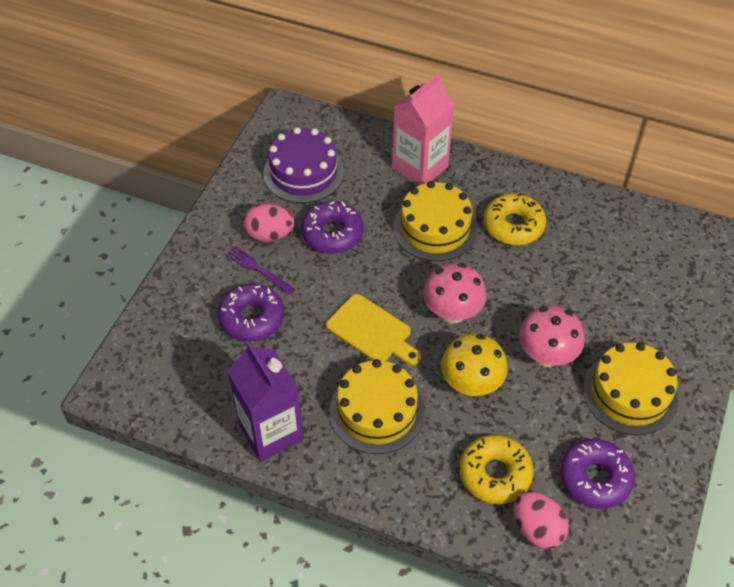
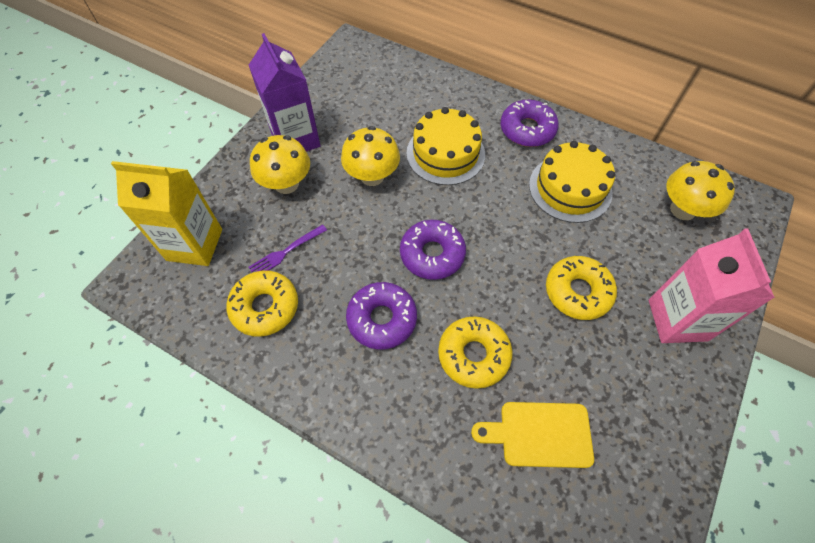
pink egg: 2 -> 0
pink mushroom: 2 -> 0
purple cake: 1 -> 0
yellow cake: 3 -> 2
yellow carton: 0 -> 1
yellow donut: 2 -> 3
yellow mushroom: 1 -> 3

